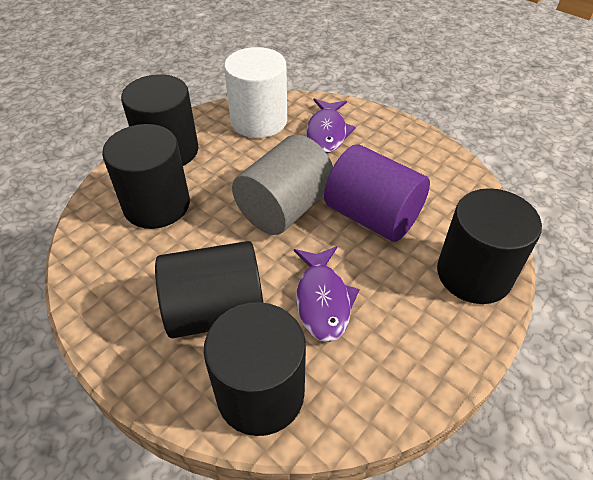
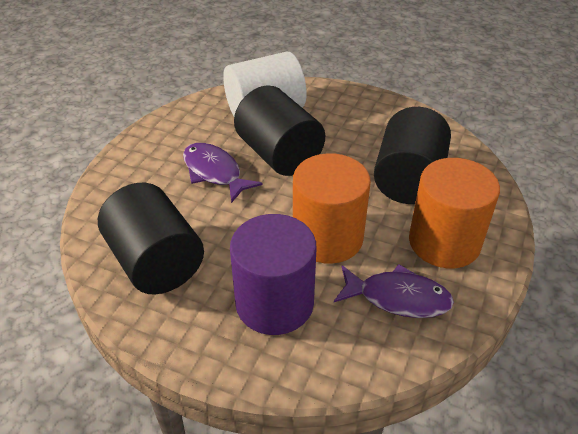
black cylinder: 5 -> 3
grey cylinder: 1 -> 0
orange cylinder: 0 -> 2

